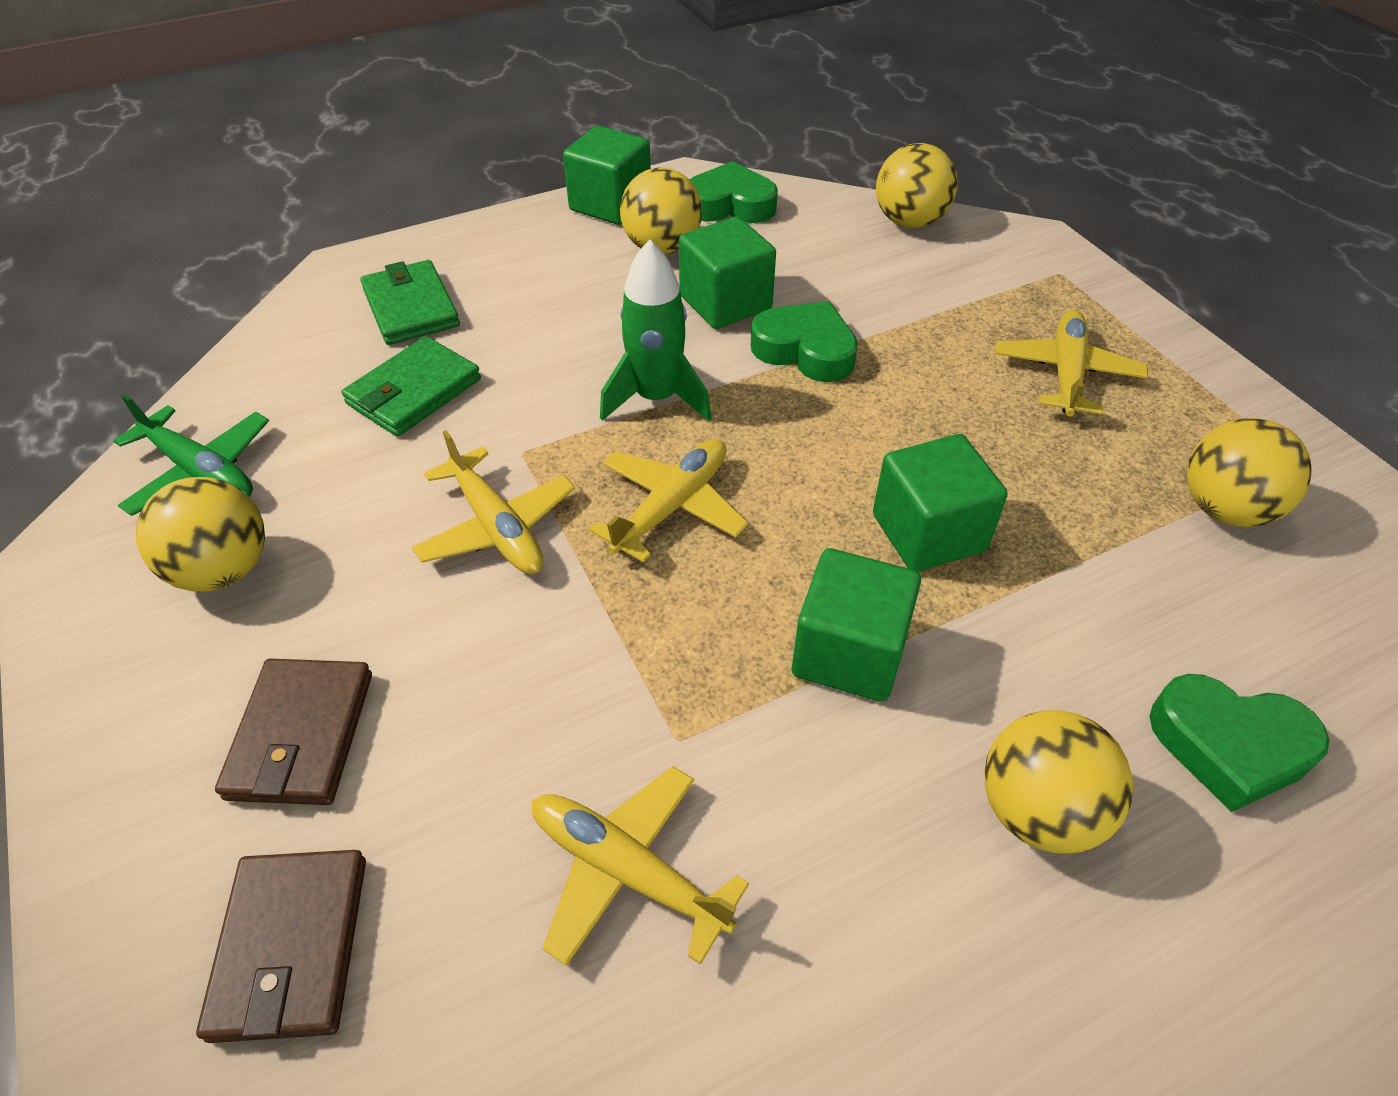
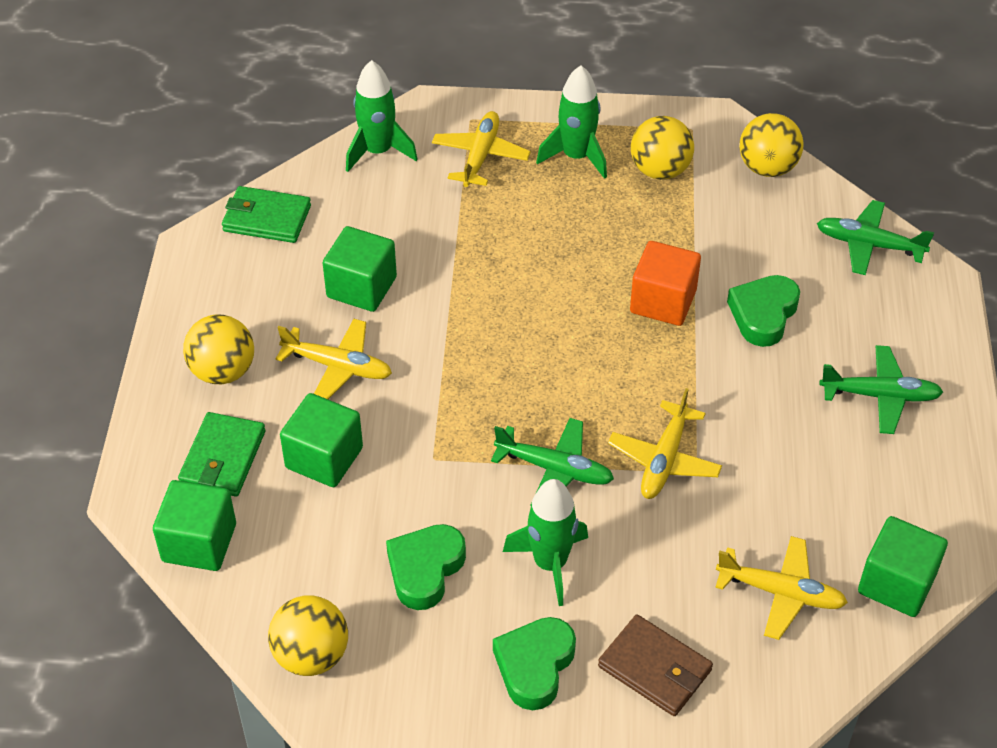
brown wallet: 2 -> 1
green plane: 1 -> 3
green rocket: 1 -> 3
orange cube: 0 -> 1
yellow ball: 5 -> 4

